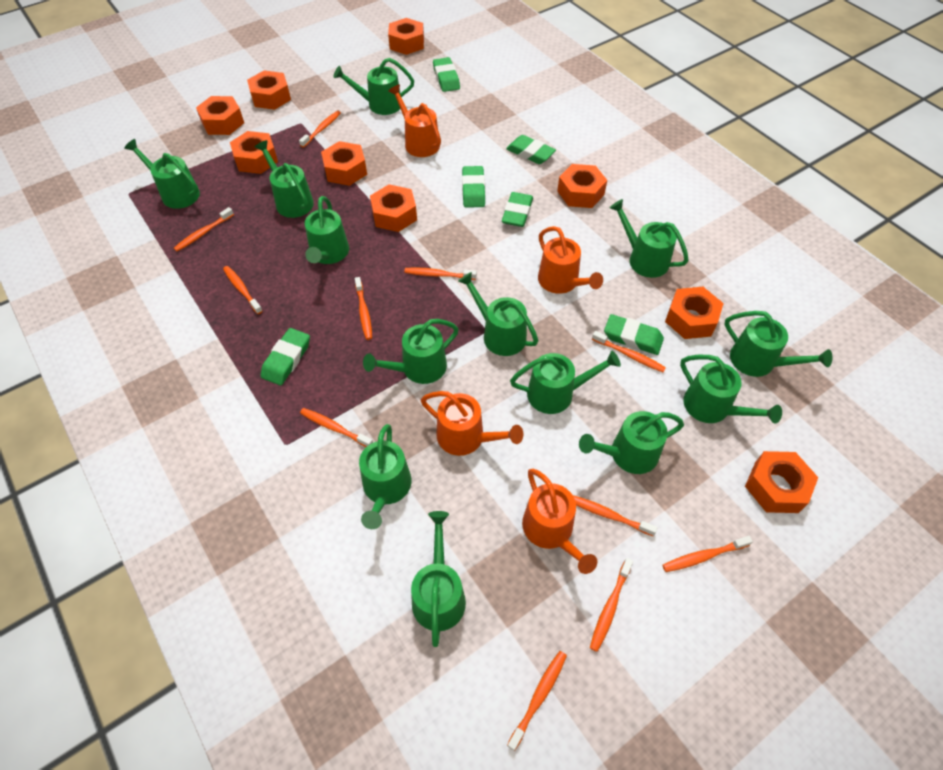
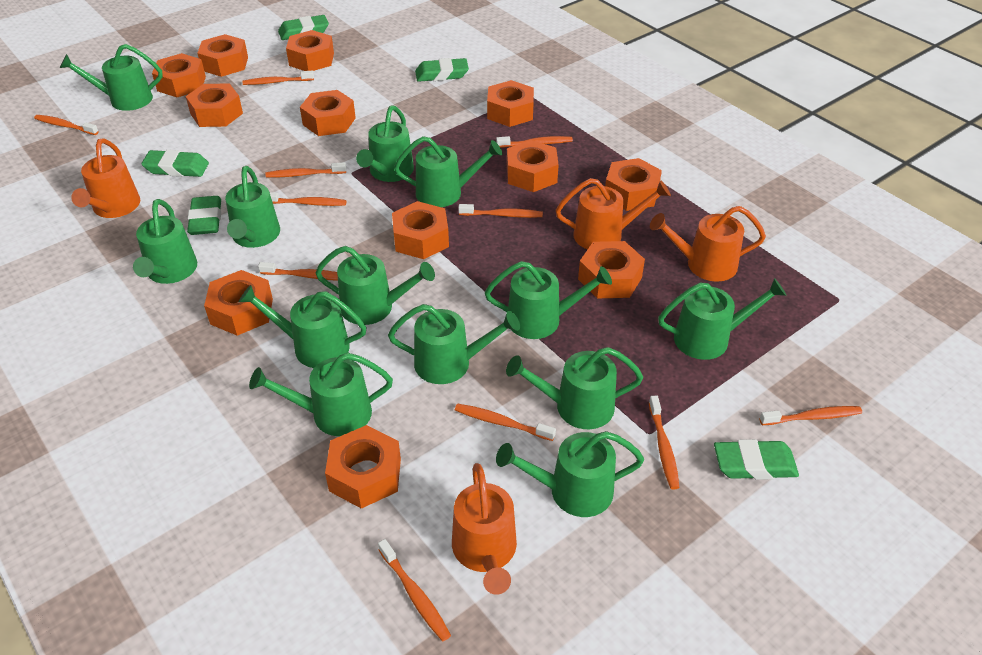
green eraser: 6 -> 5
orange nut: 9 -> 12

